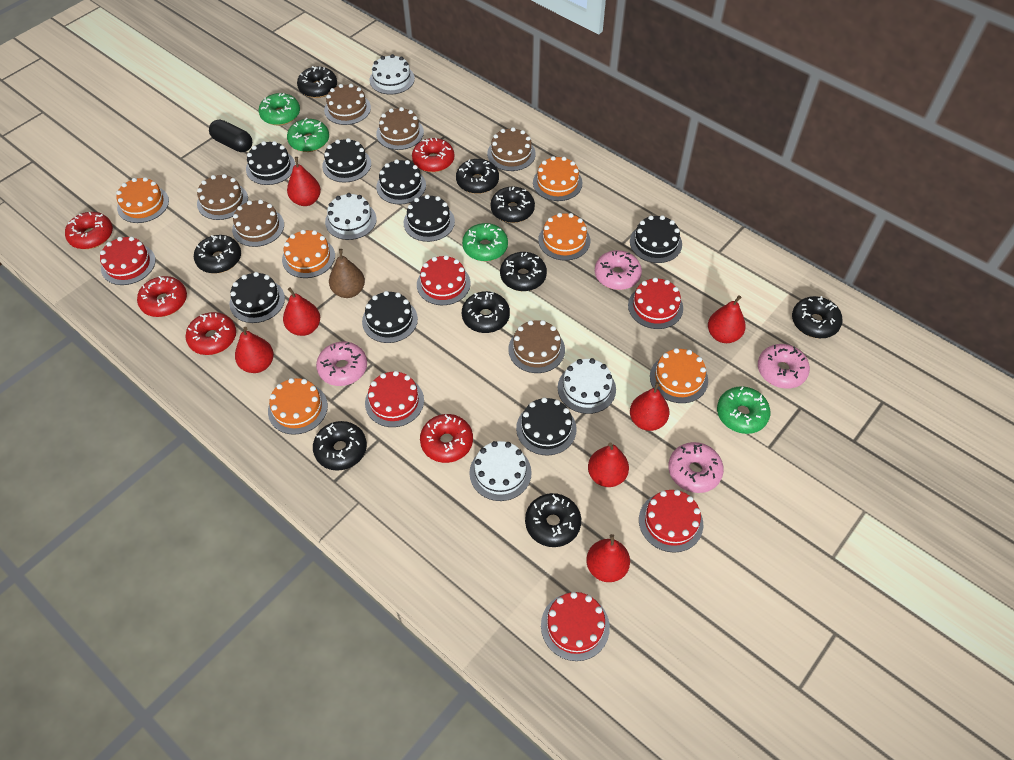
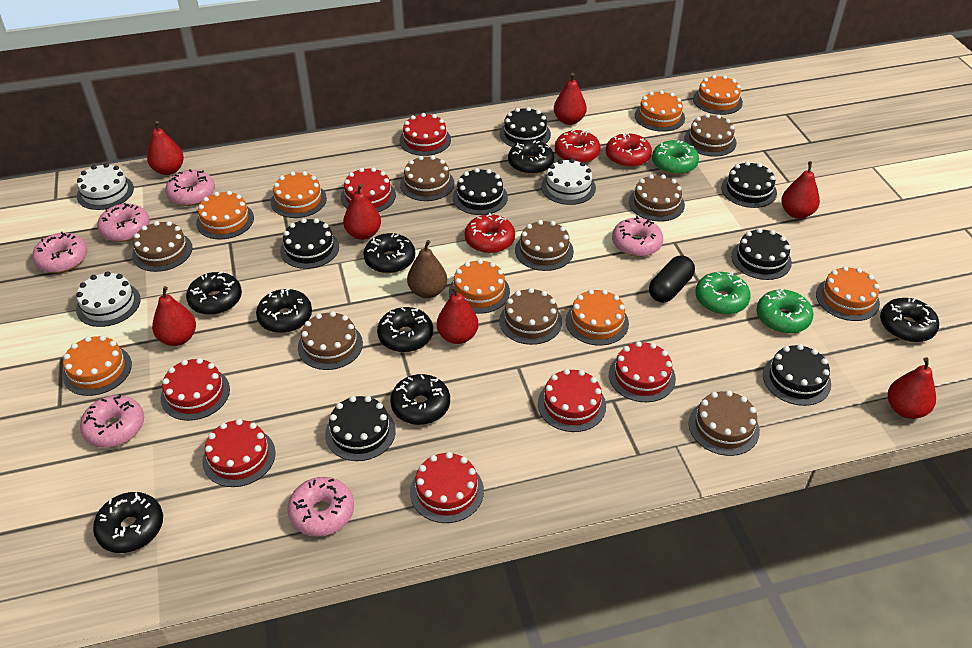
black cake: 8 -> 7
black donut: 9 -> 8
brown cake: 6 -> 8
green donut: 4 -> 3
orange cake: 6 -> 8
pink donut: 4 -> 6
red cake: 6 -> 7
red donut: 5 -> 3
white cake: 4 -> 3

